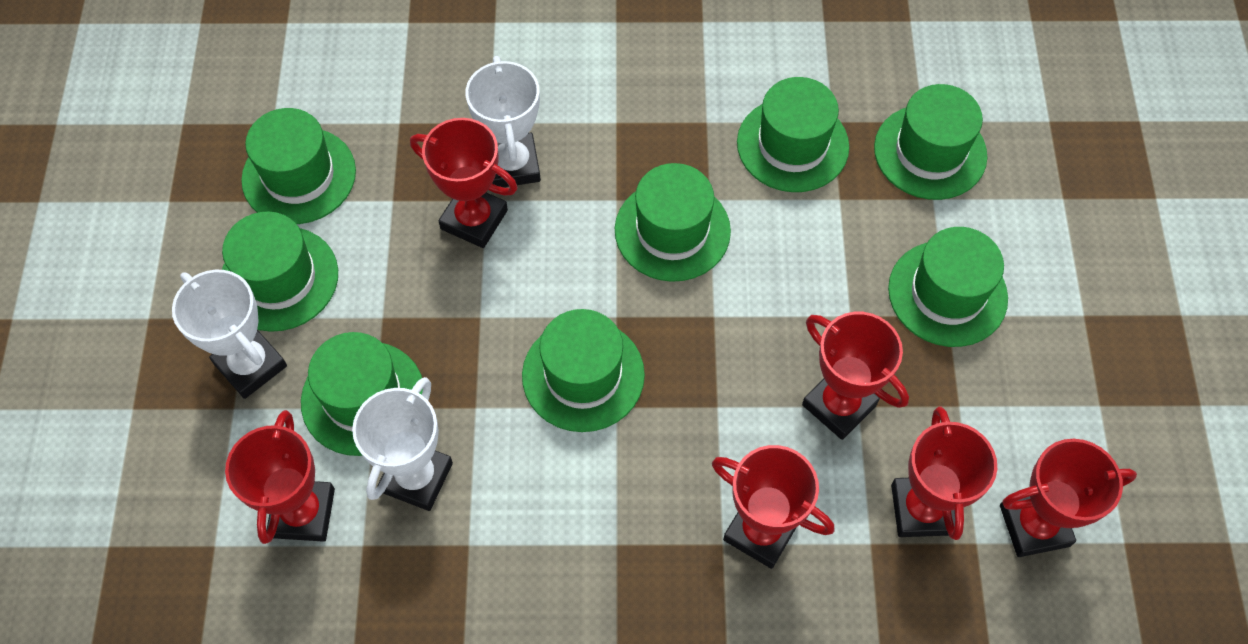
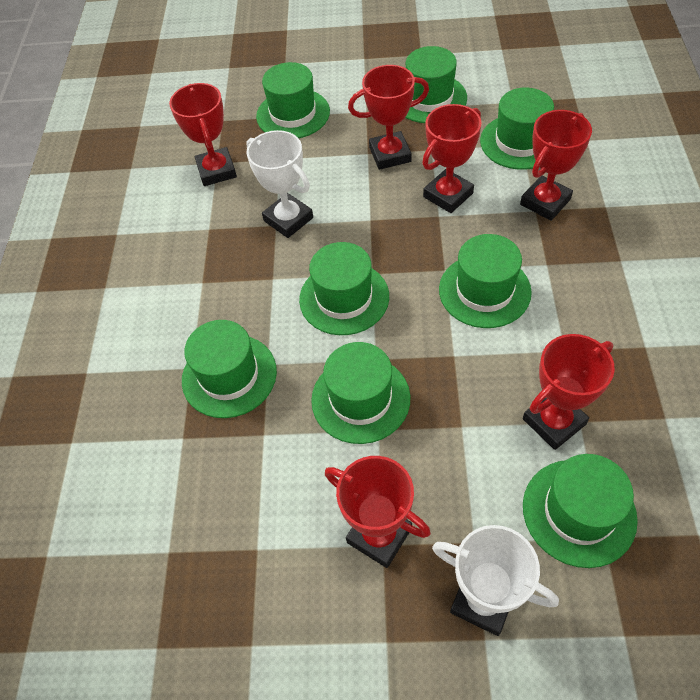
white trophy: 3 -> 2

